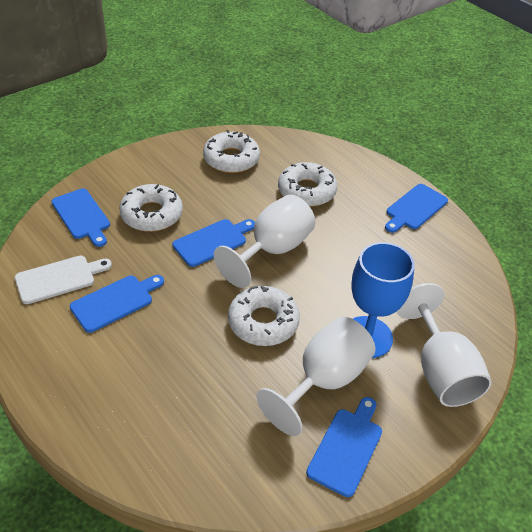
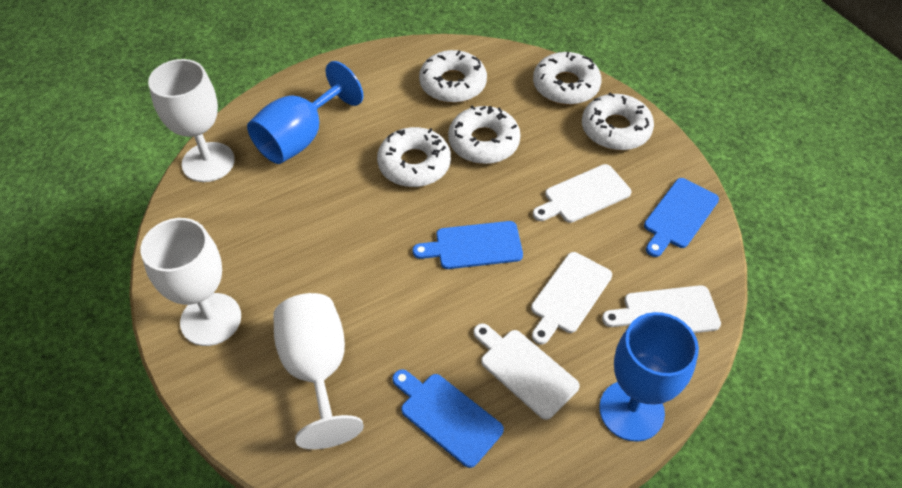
blue cutting board: 5 -> 3
blue goblet: 1 -> 2
white cutting board: 1 -> 4
white donut: 4 -> 5

